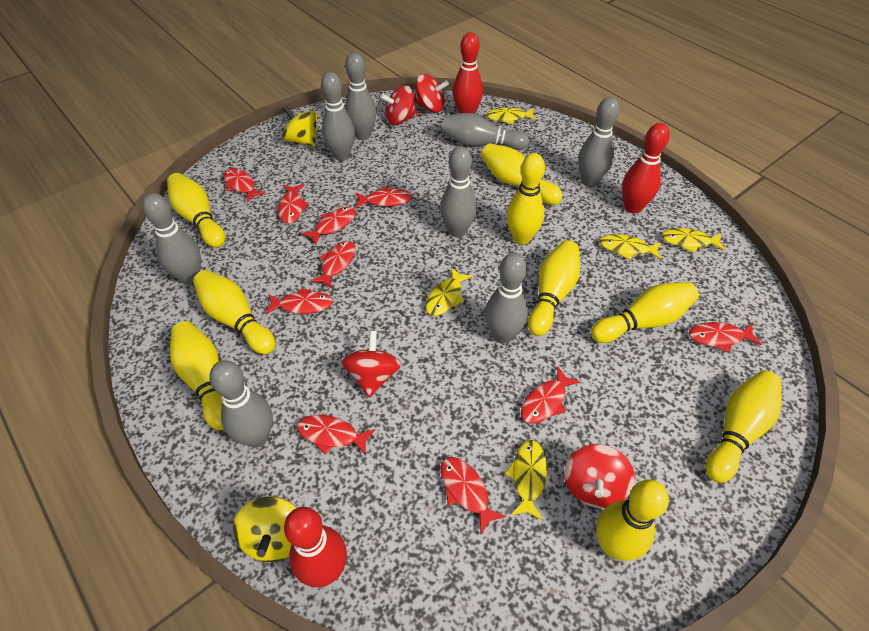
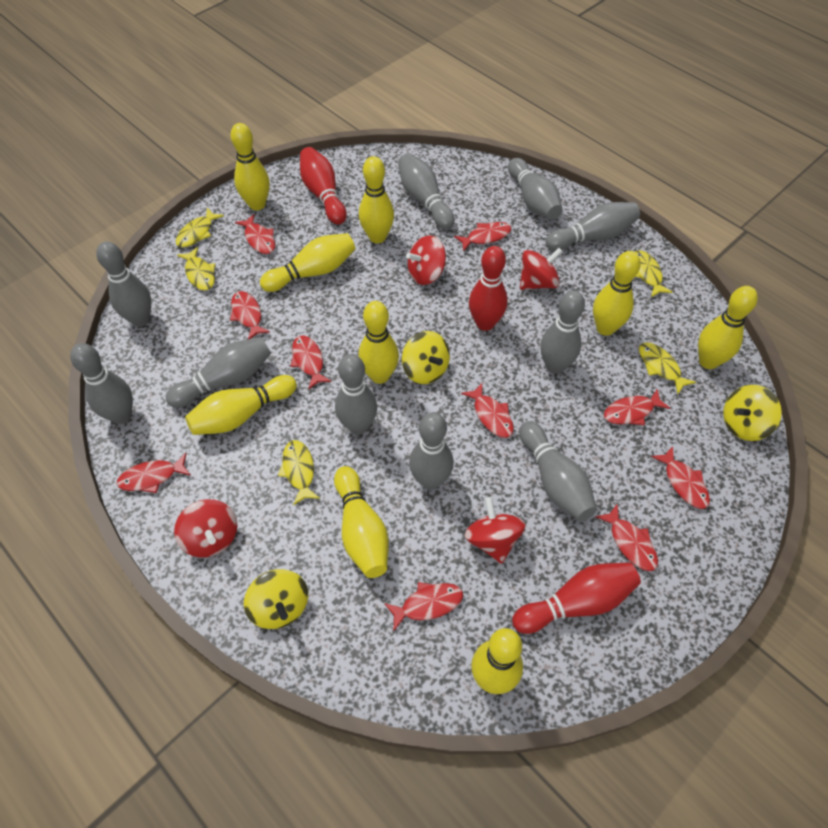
grey bowling pin: 8 -> 10
yellow spinning top: 2 -> 3

